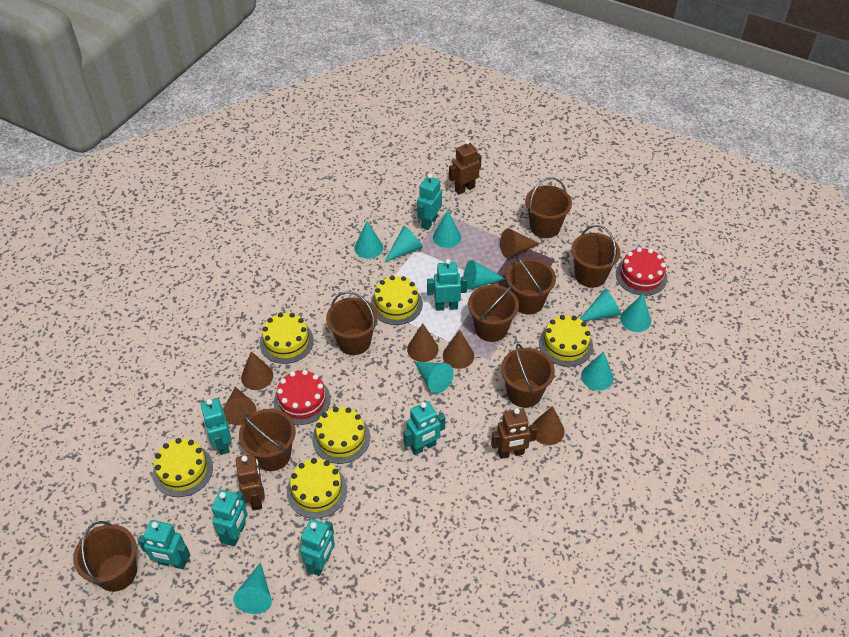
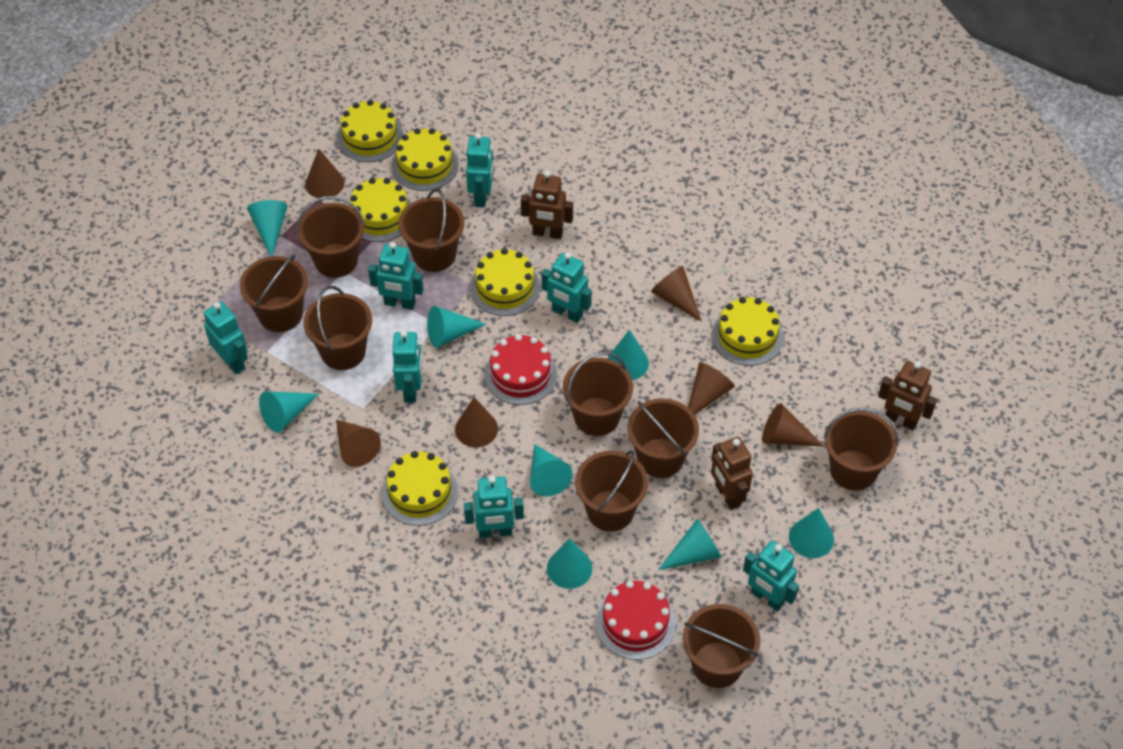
brown bucket: 8 -> 9
turquoise cone: 9 -> 8

